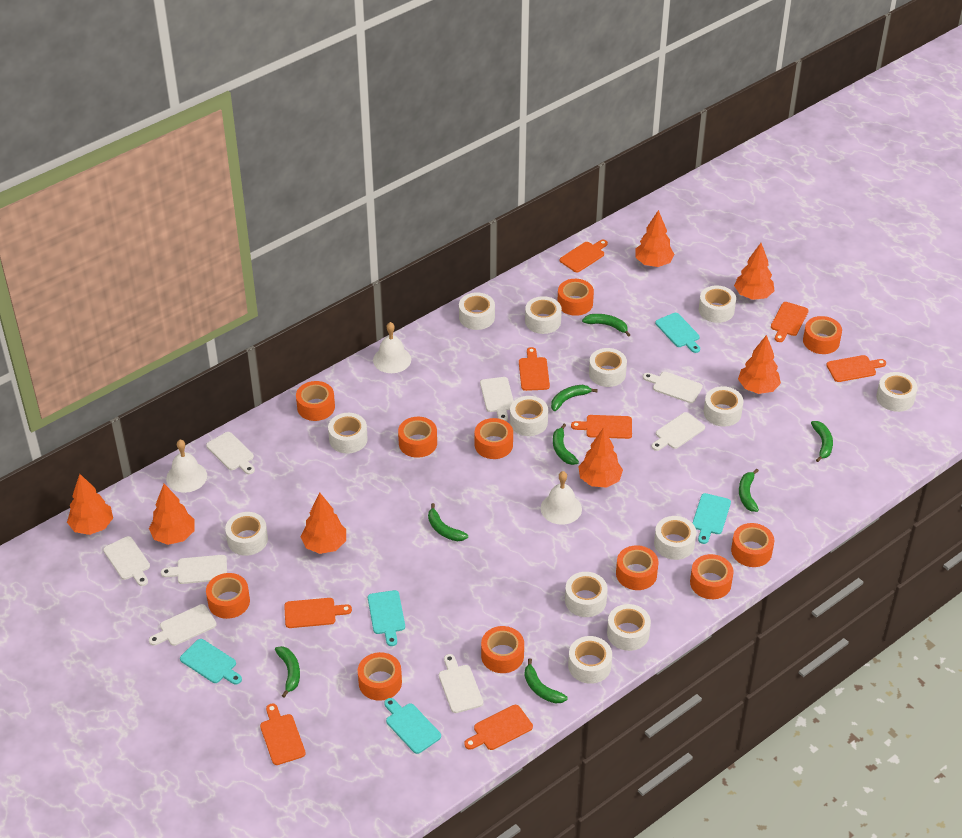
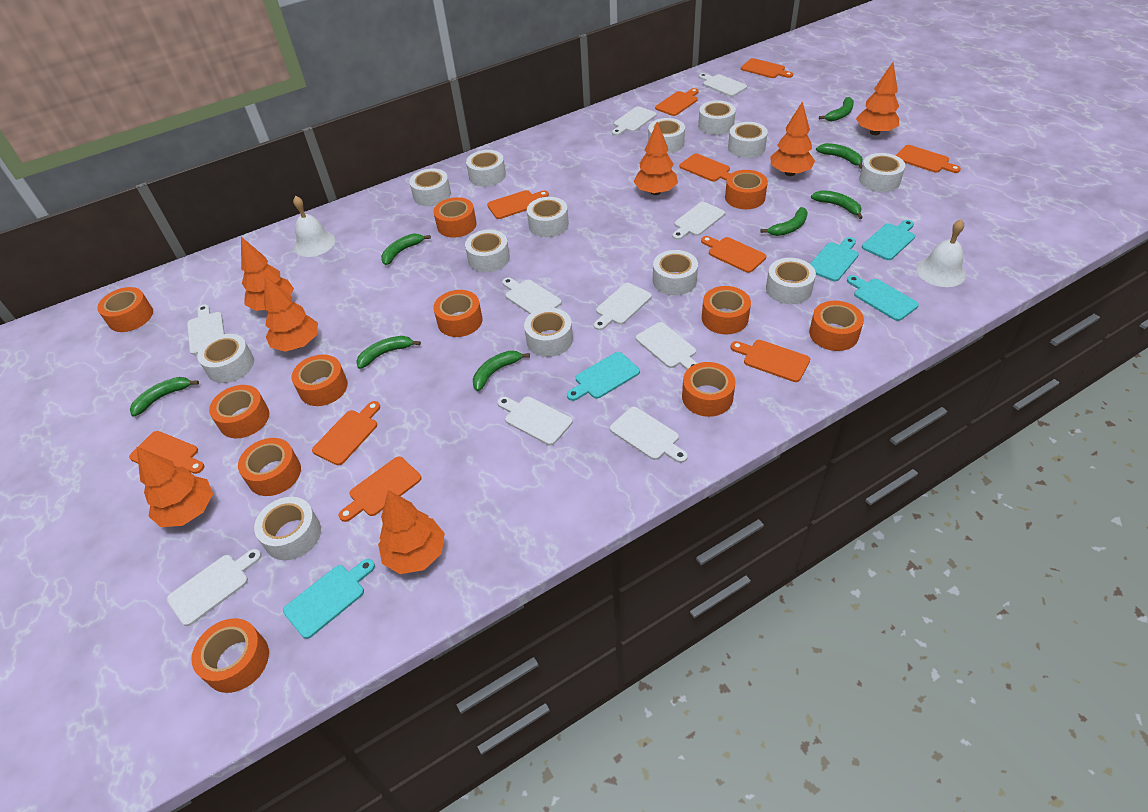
orange cutting board: 8 -> 10
white bell: 3 -> 2
white cutting board: 8 -> 10

